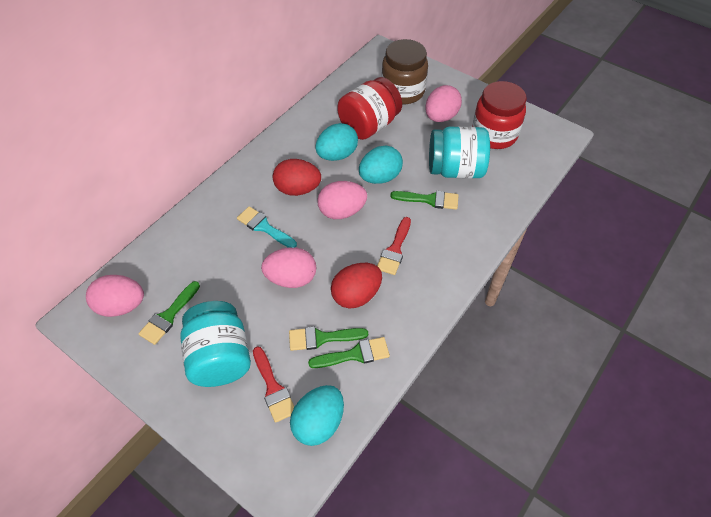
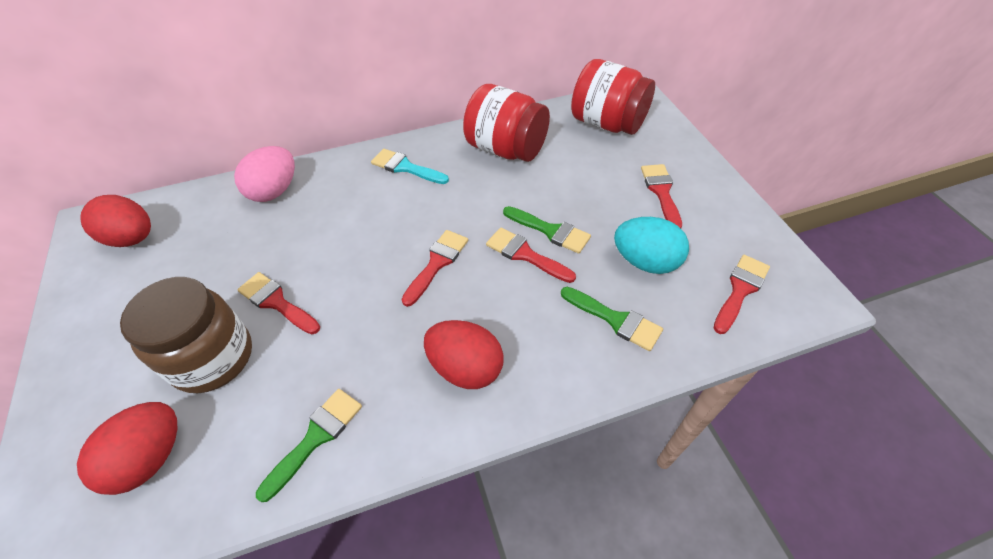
green brush: 4 -> 3
pink egg: 4 -> 1
red brush: 2 -> 5
red egg: 2 -> 3
turquoise egg: 3 -> 1
turquoise jar: 2 -> 0

